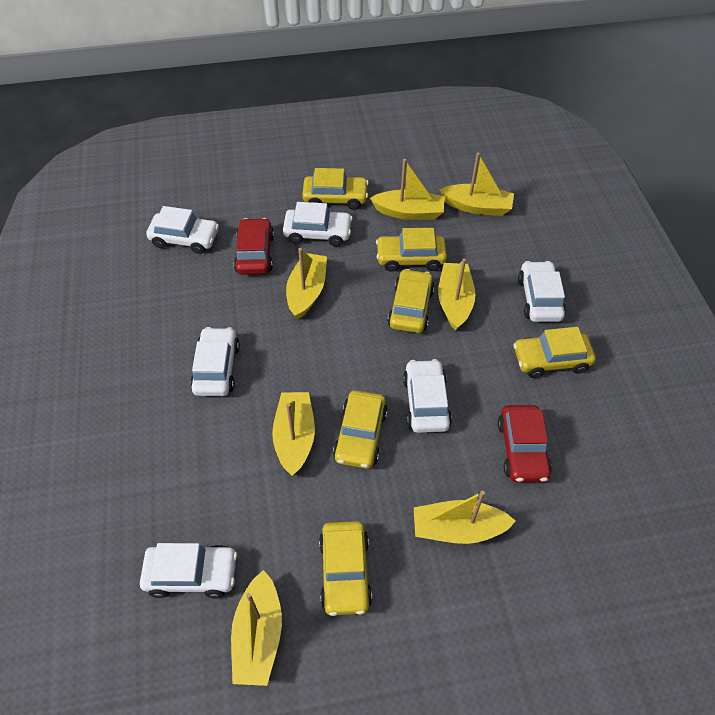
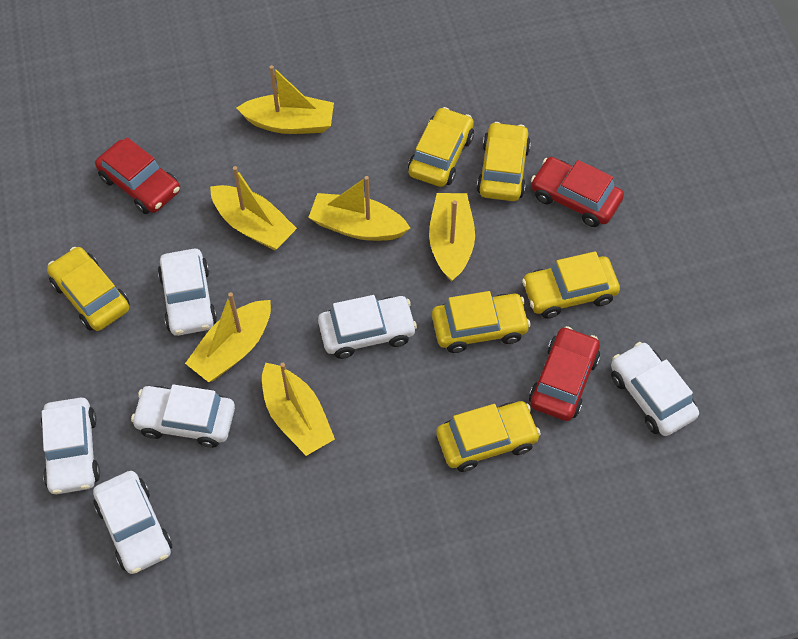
red car: 2 -> 3
yellow boat: 7 -> 6

